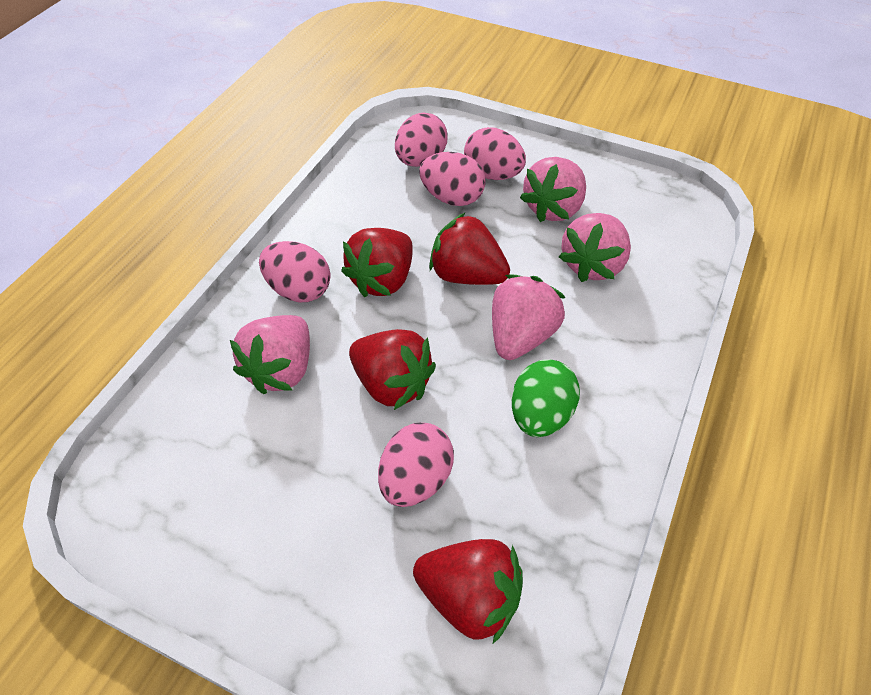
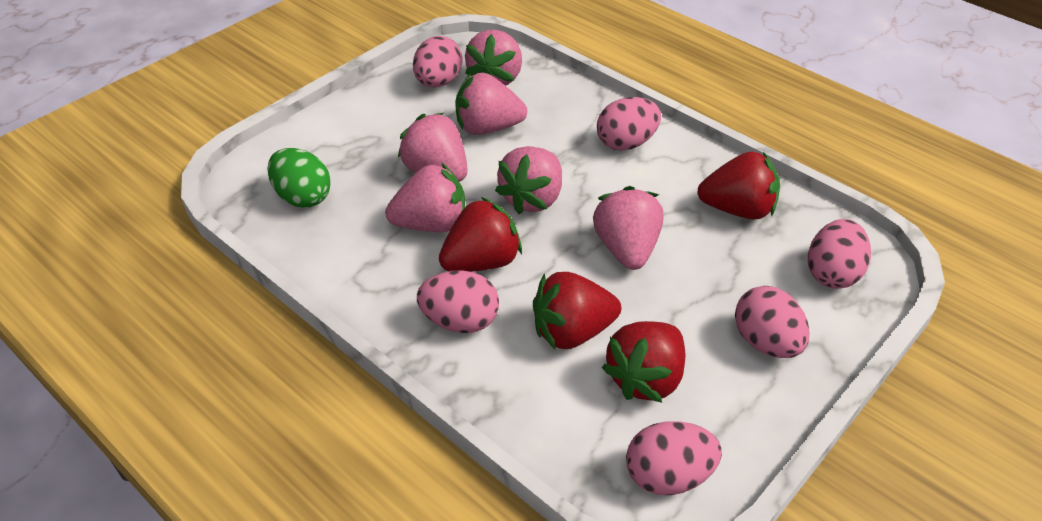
pink egg: 5 -> 6
pink strawberry: 4 -> 6

